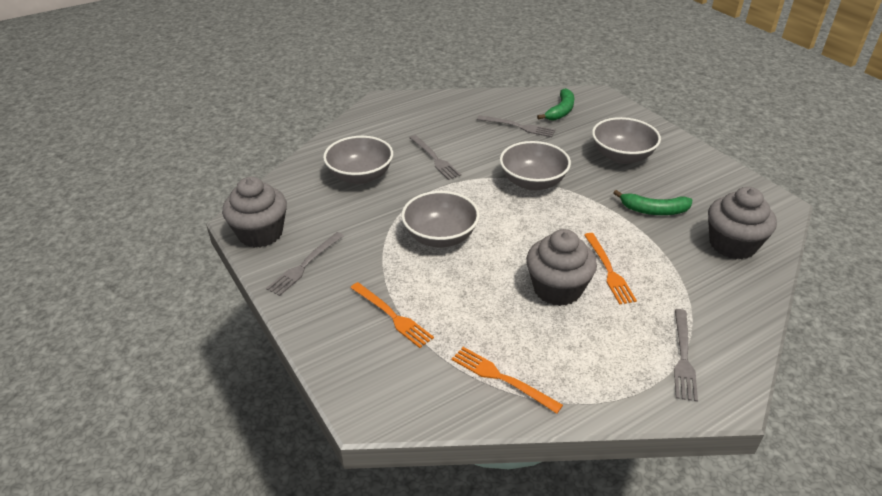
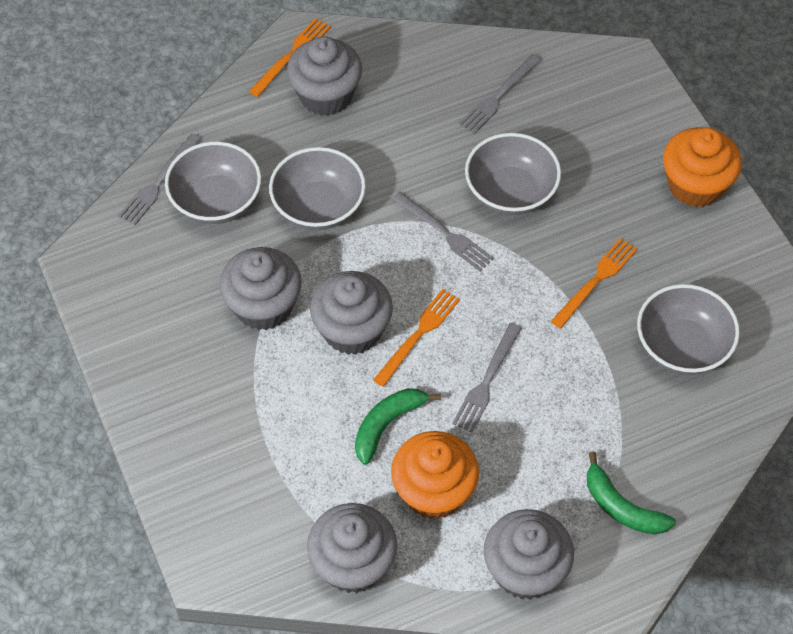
grey cupcake: 3 -> 5
orange cupcake: 0 -> 2

